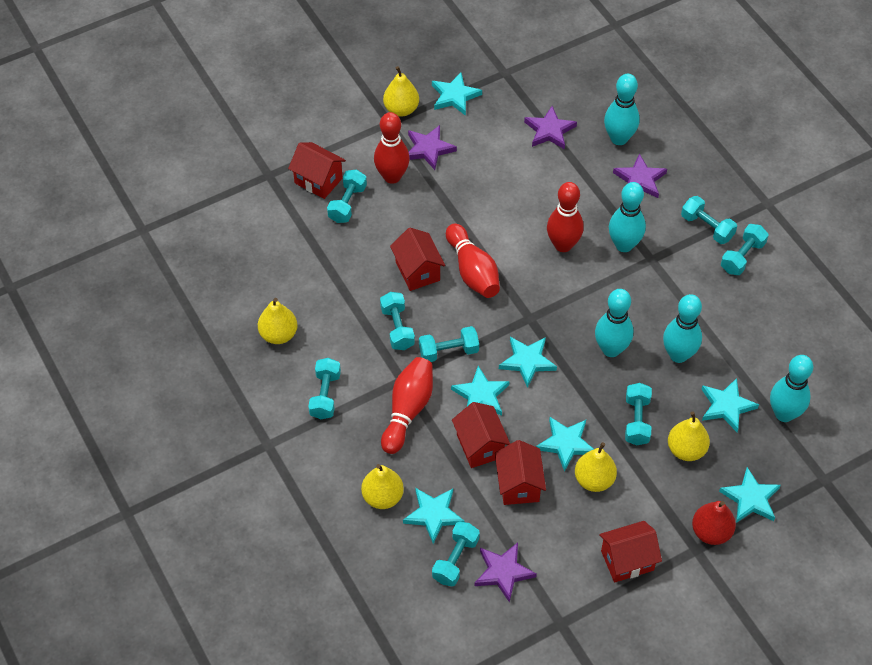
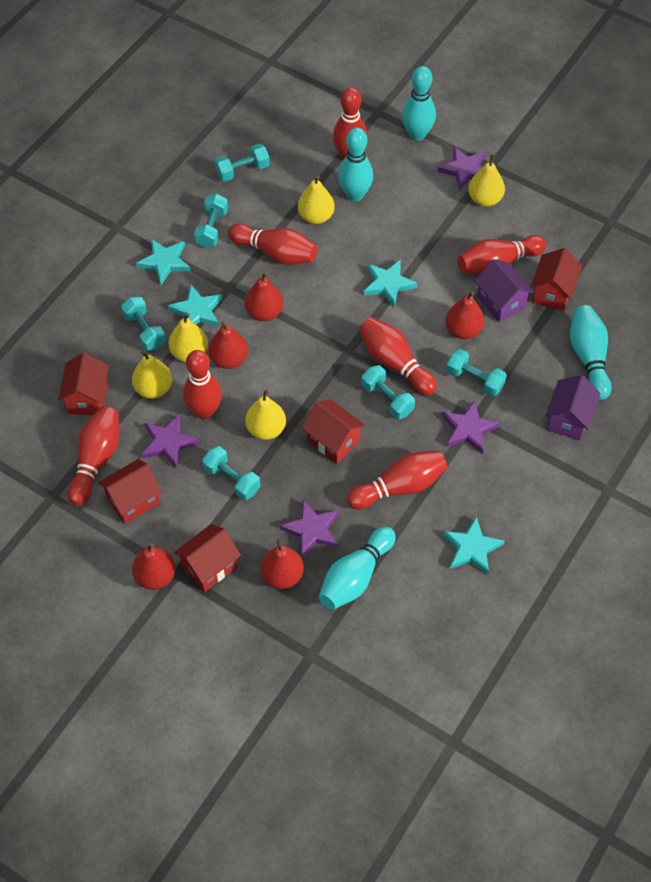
purple house: 0 -> 2
red bowling pin: 4 -> 7
red pear: 1 -> 5
turquoise bowling pin: 5 -> 4
turquoise dumbbell: 8 -> 6
turquoise star: 7 -> 4

